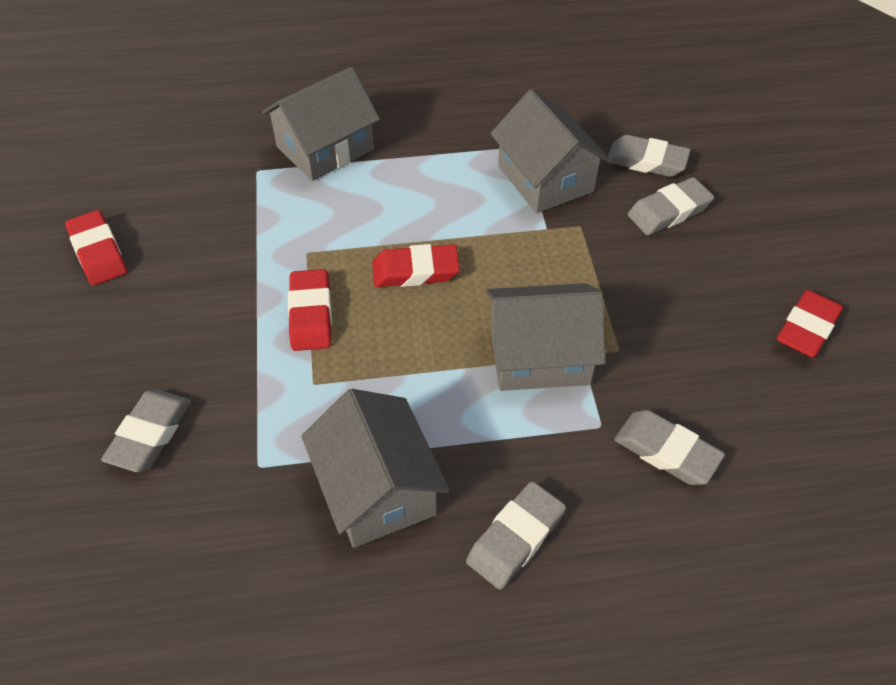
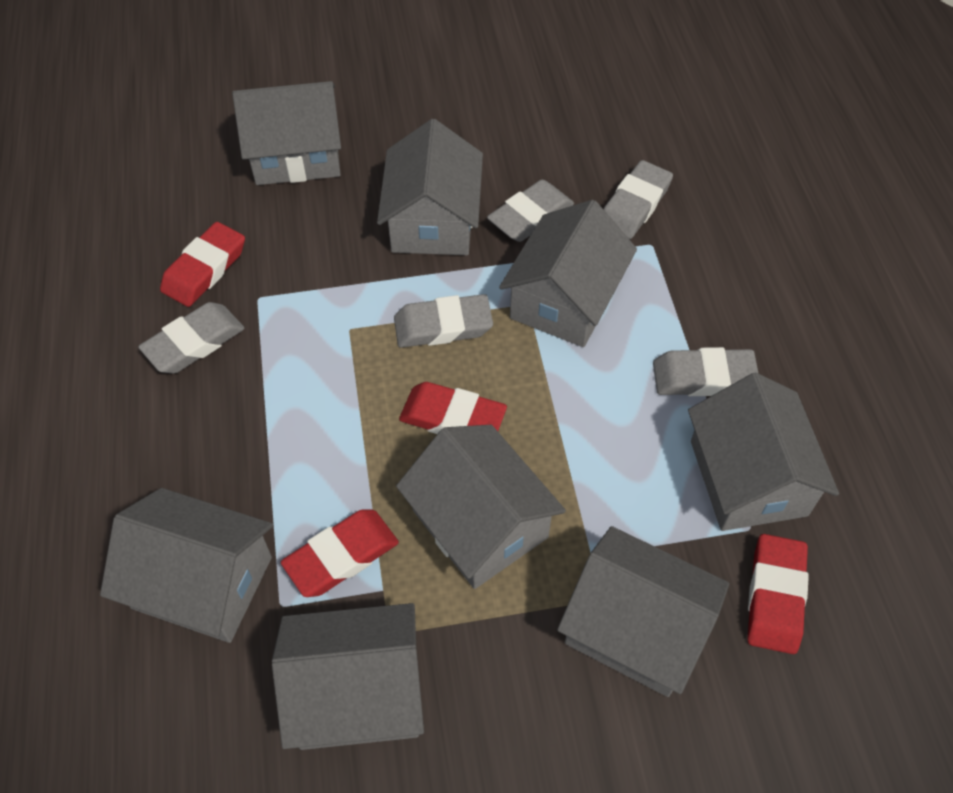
grey house: 4 -> 8

